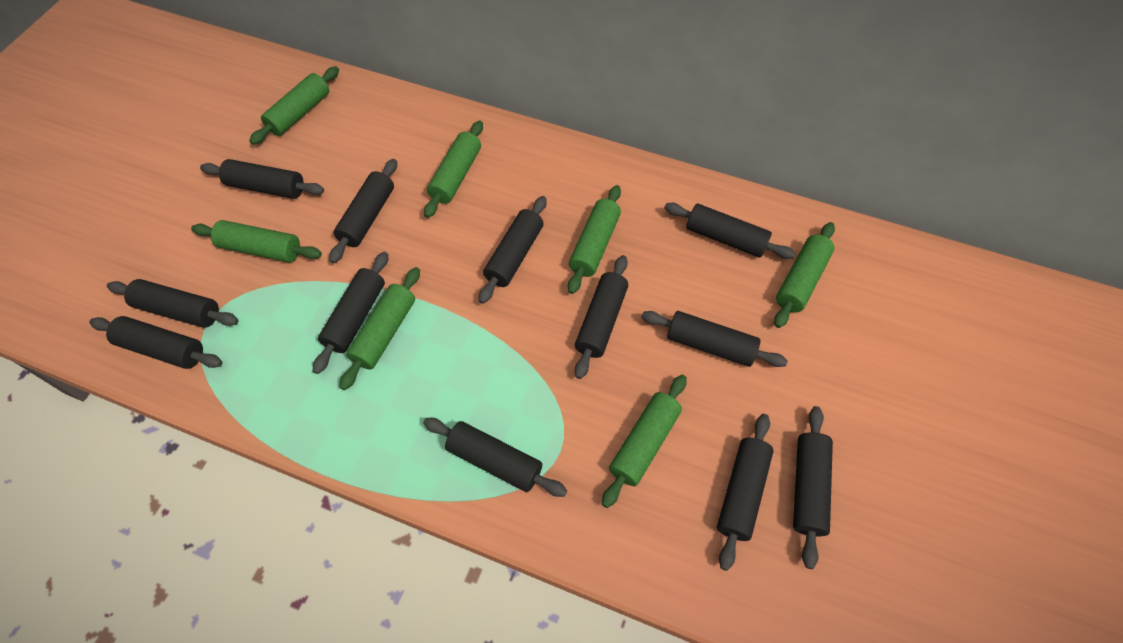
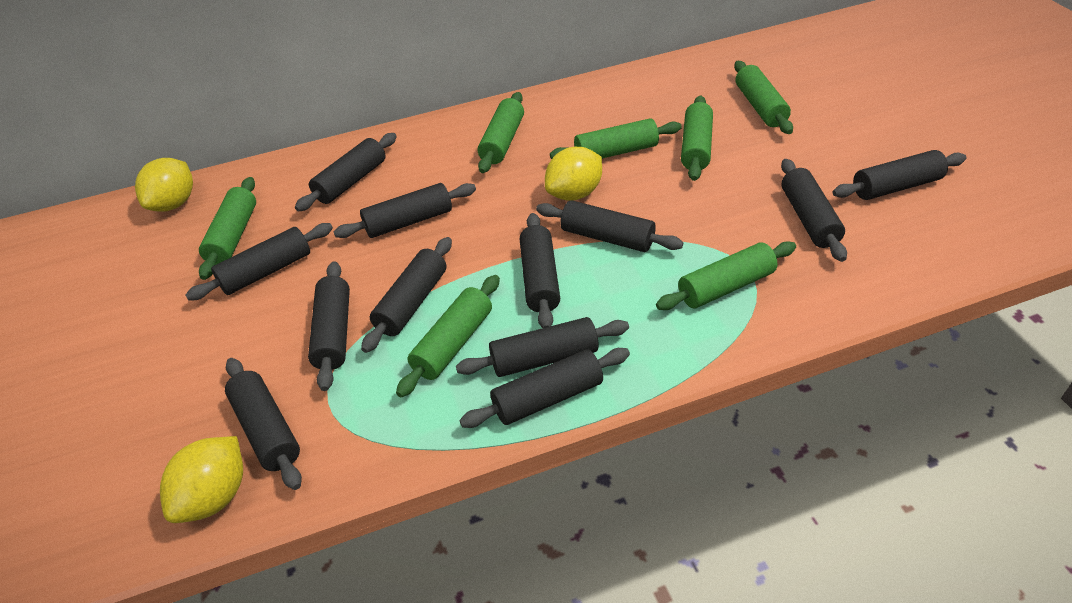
yellow lemon: 0 -> 3

